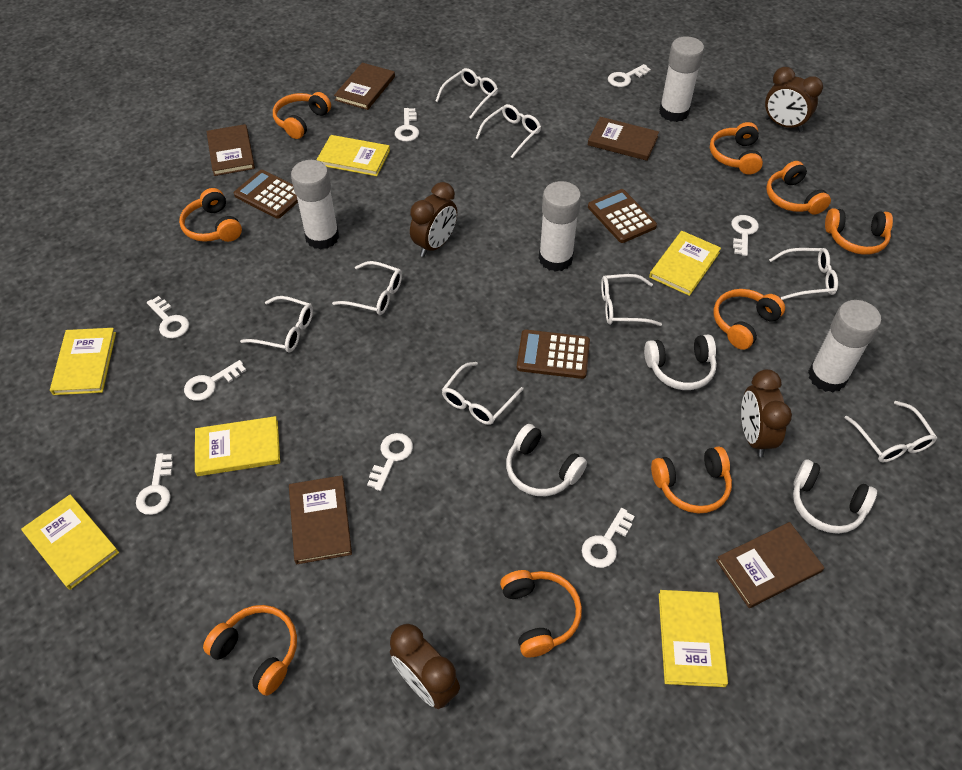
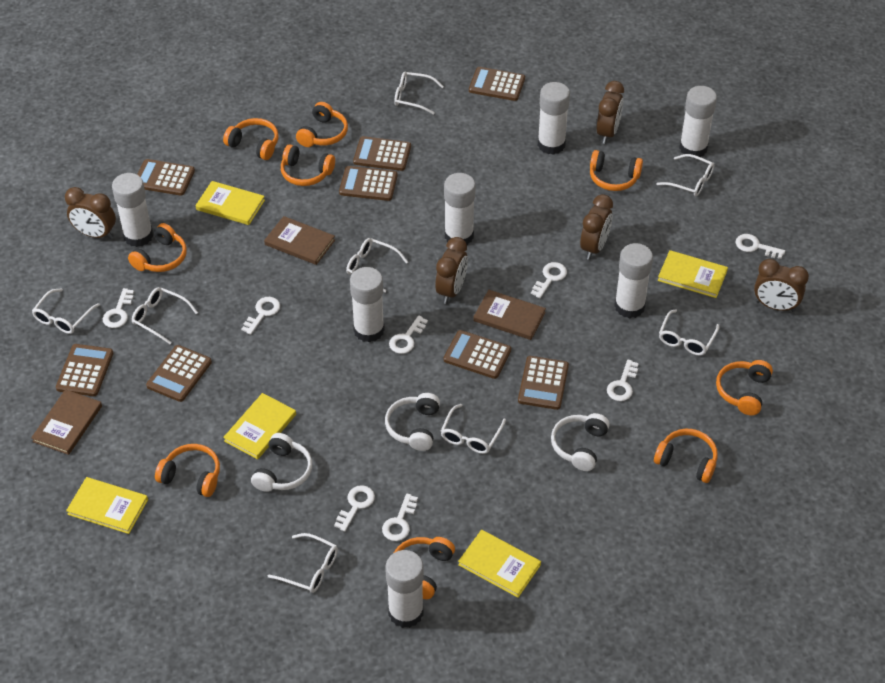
brown book: 5 -> 3
brown calculator: 3 -> 8
brown clock: 4 -> 5
white glue stick: 4 -> 7
yellow book: 6 -> 5

